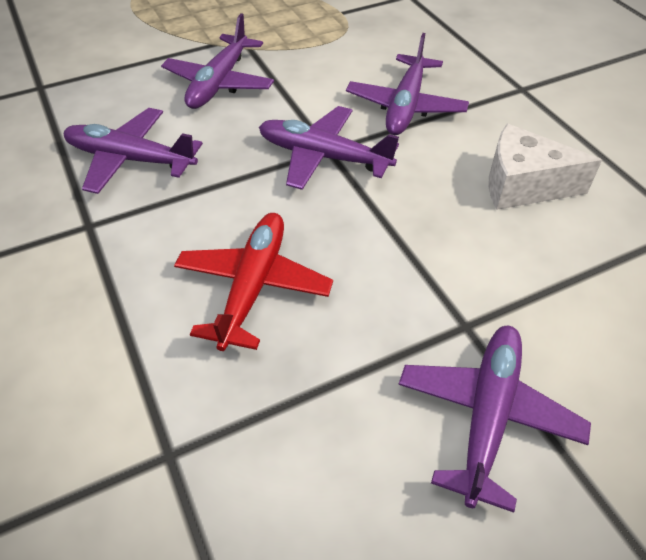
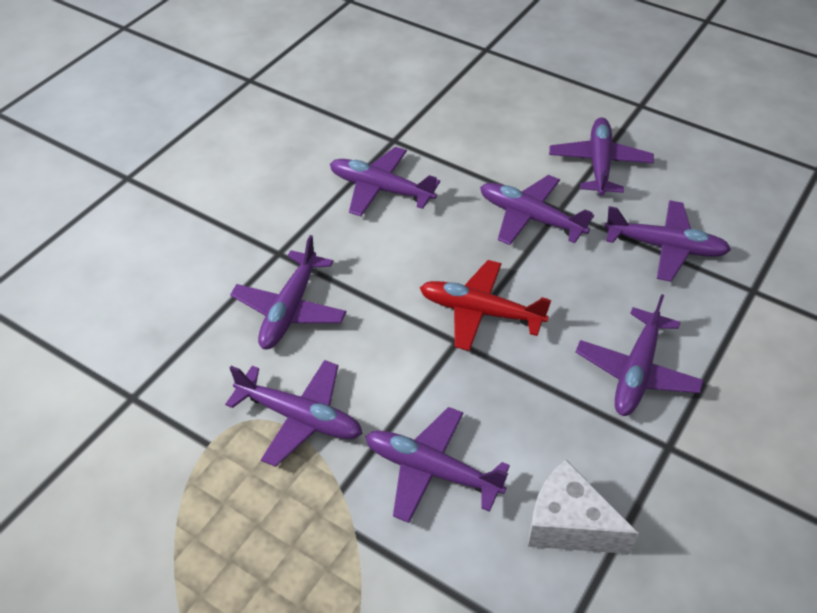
purple plane: 5 -> 8

